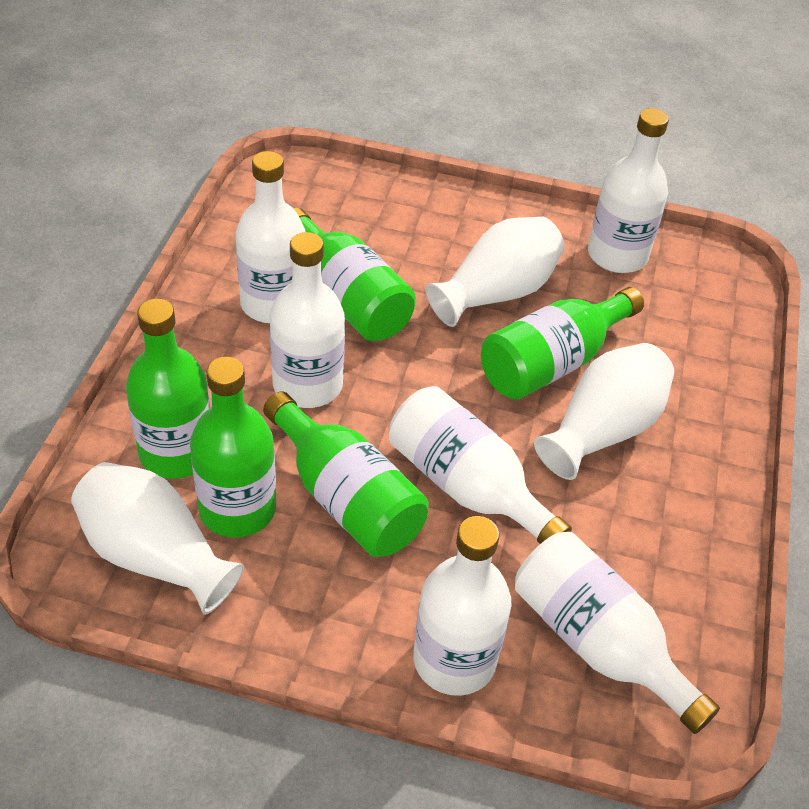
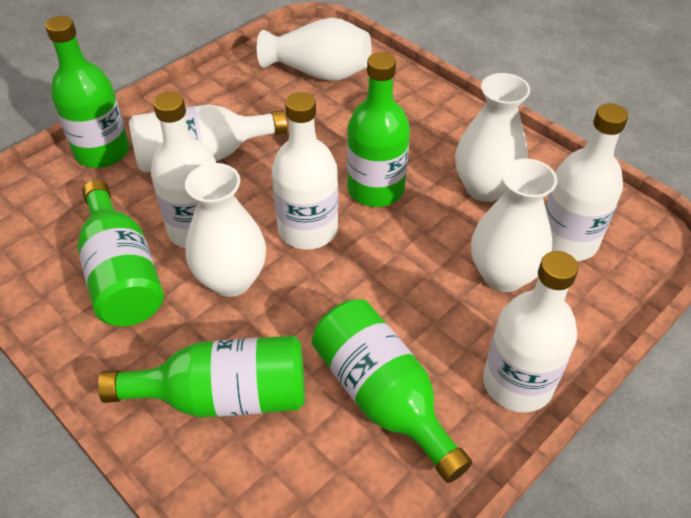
white bottle: 6 -> 5
white vase: 3 -> 4

